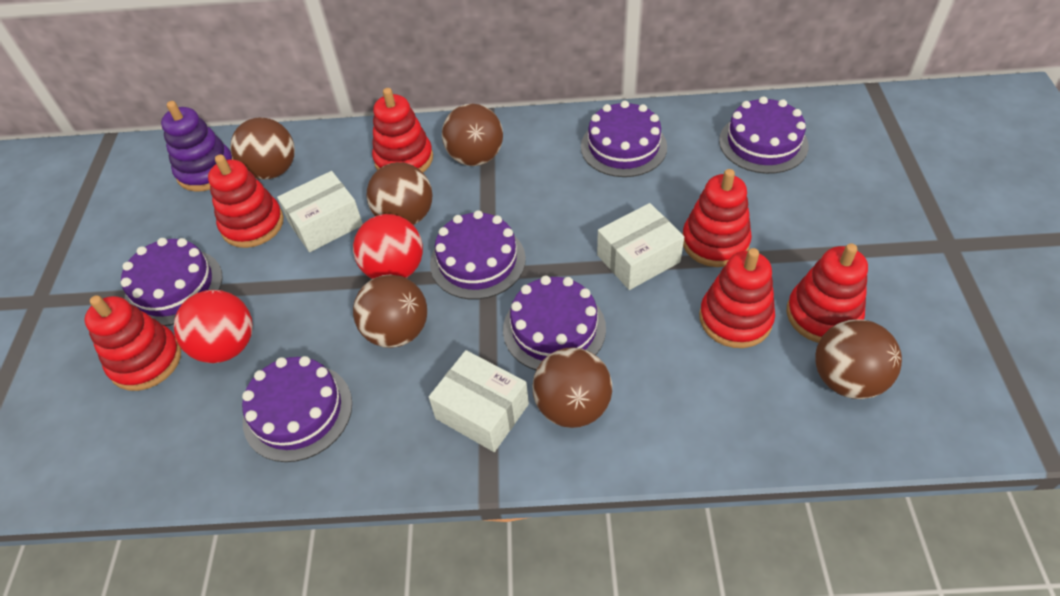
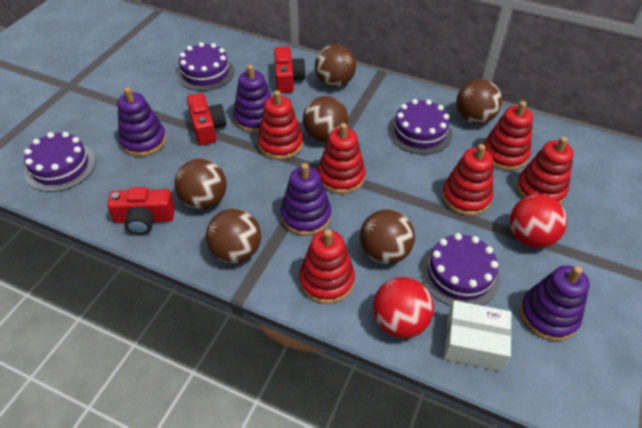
purple cake: 6 -> 4
purple stacking toy: 1 -> 4
red camera: 0 -> 3
white box: 3 -> 1

